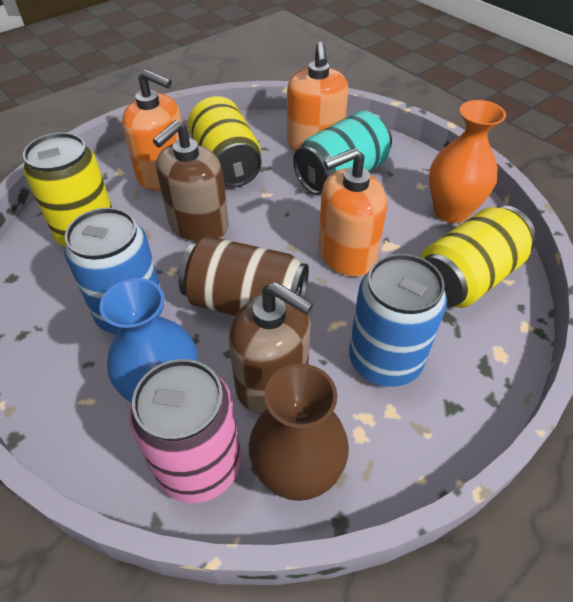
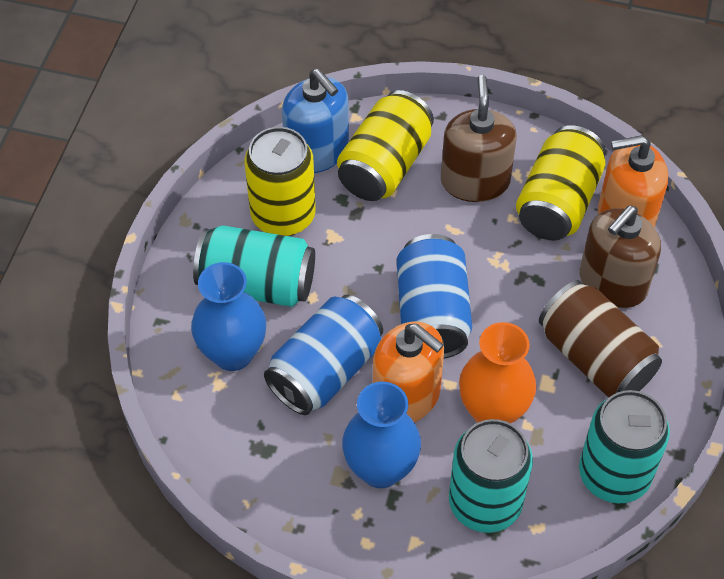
blue soap dispenser: 0 -> 1
blue vase: 1 -> 2
brown vase: 1 -> 0
orange soap dispenser: 3 -> 2
pink can: 1 -> 0
turquoise can: 1 -> 3

